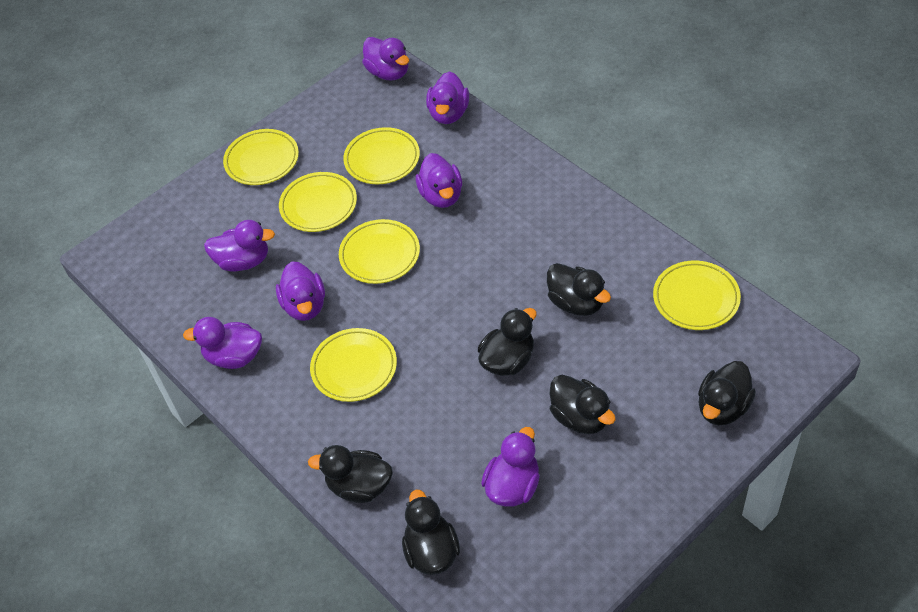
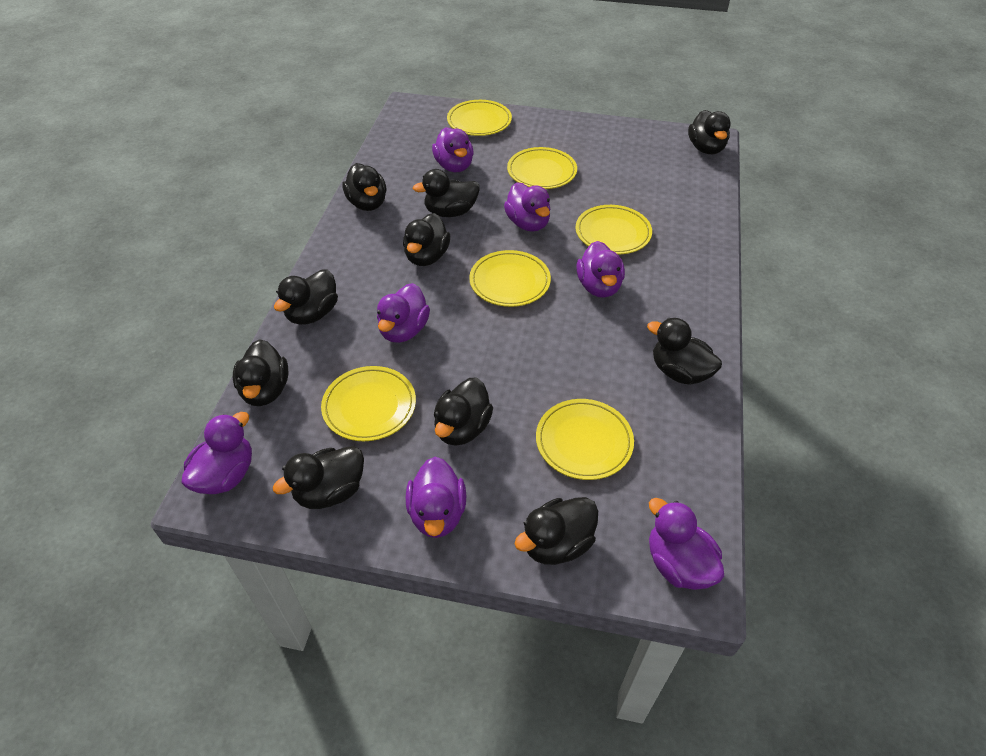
black duck: 6 -> 10

